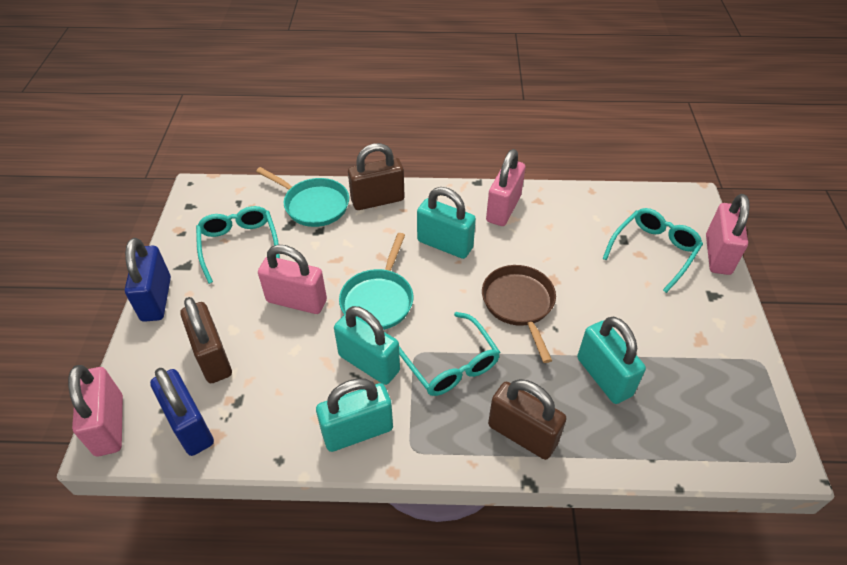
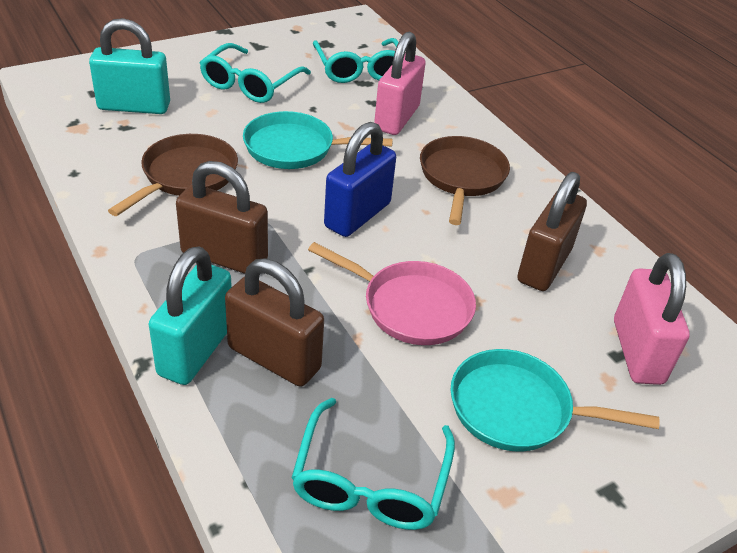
blue padlock: 2 -> 1
brown pan: 1 -> 2
pink padlock: 4 -> 2
pink pan: 0 -> 1
turquoise padlock: 4 -> 2

